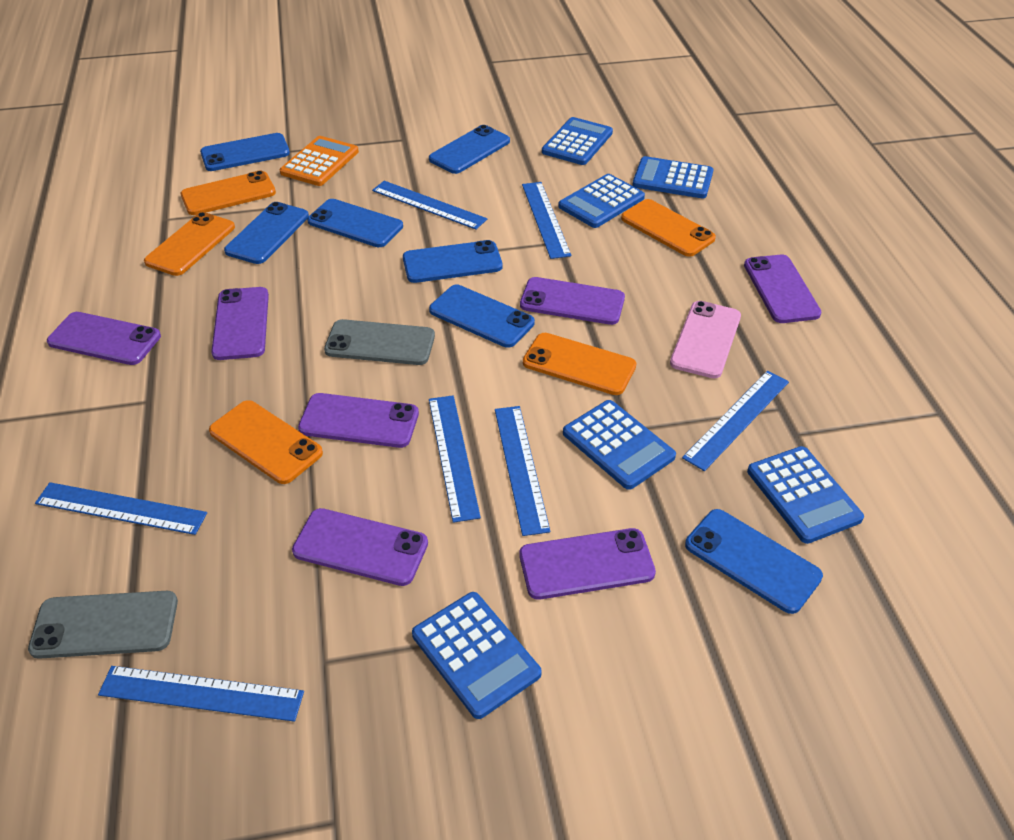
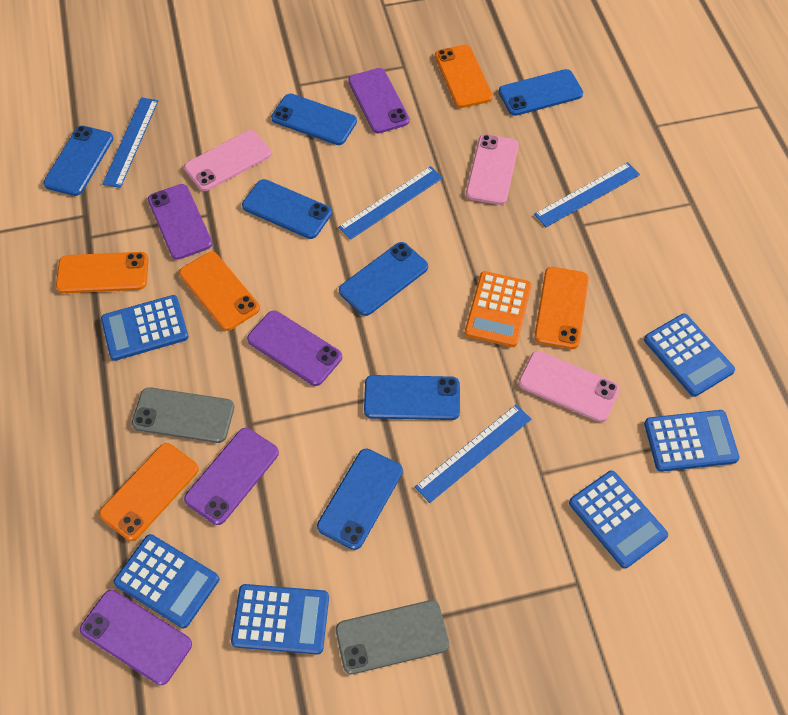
blue ruler: 7 -> 4
pink phone: 1 -> 3
purple phone: 7 -> 5

